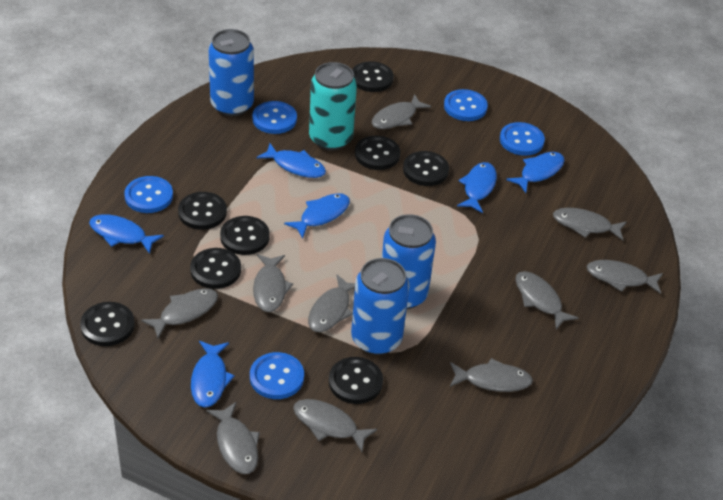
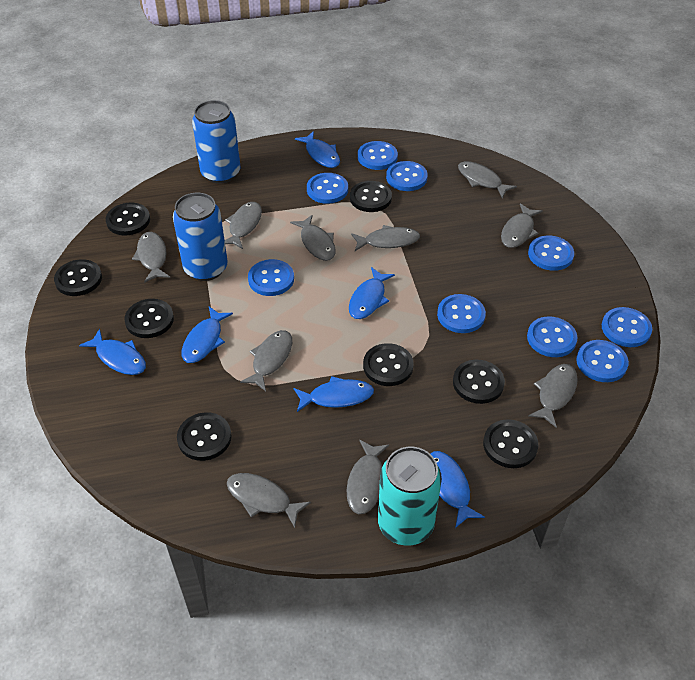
blue button: 5 -> 9
blue can: 3 -> 2

